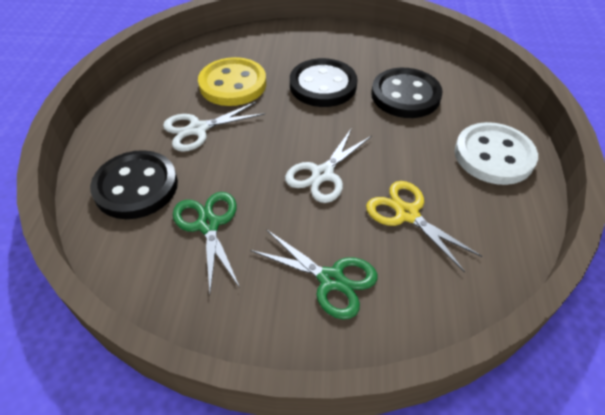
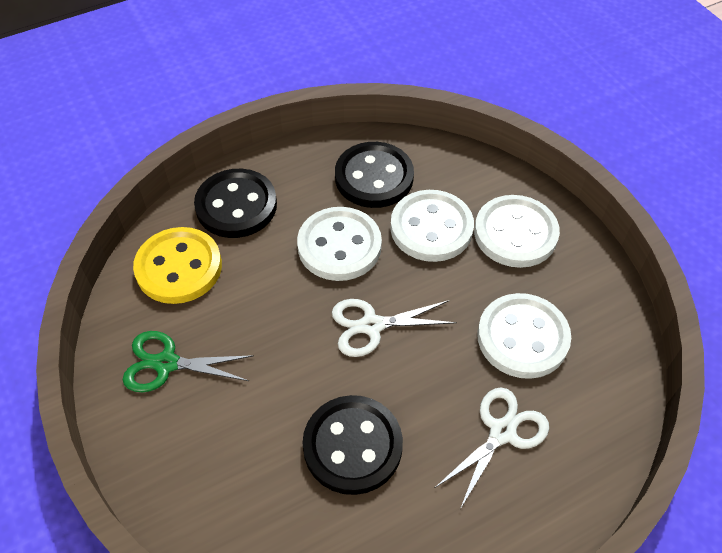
green scissors: 2 -> 1
white button: 1 -> 4
yellow scissors: 1 -> 0

